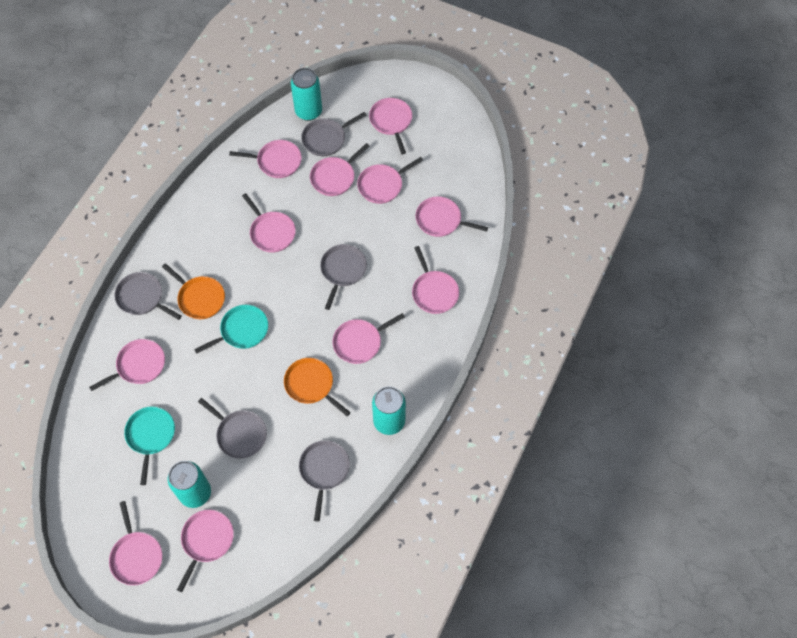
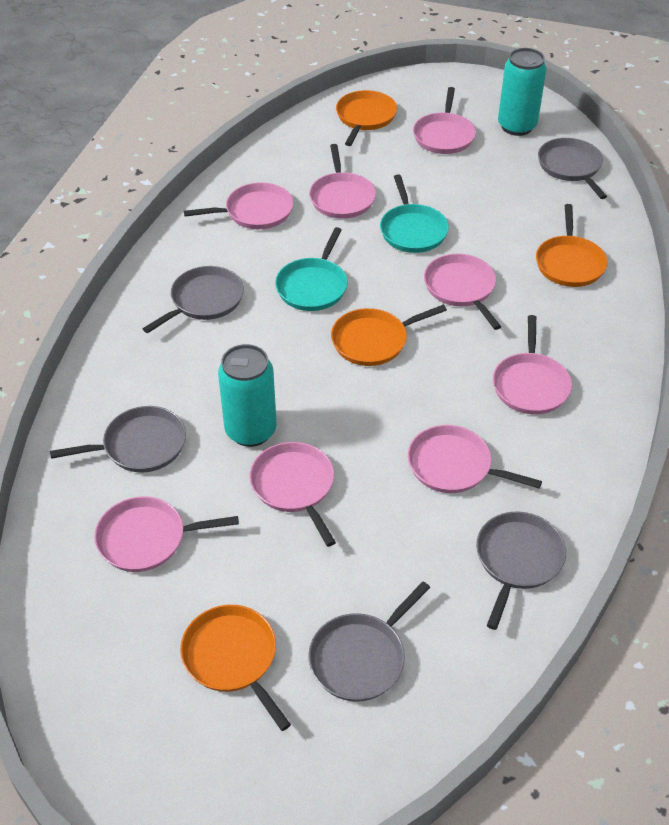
orange pan: 2 -> 4
pink pan: 11 -> 8
turquoise can: 3 -> 2

